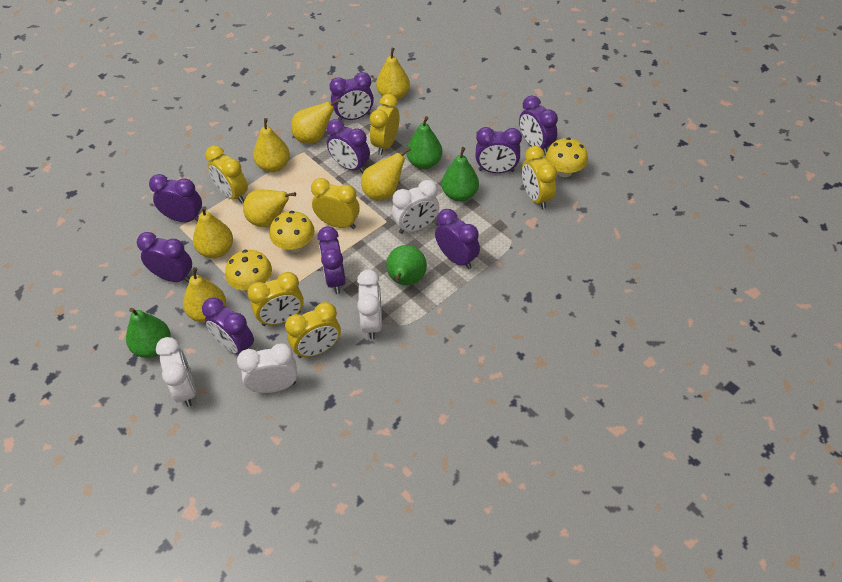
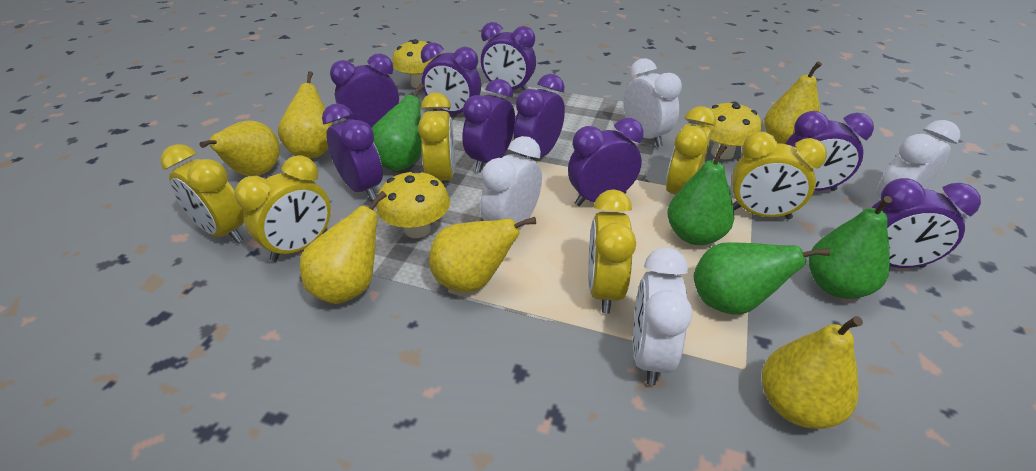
yellow pear: 7 -> 6

